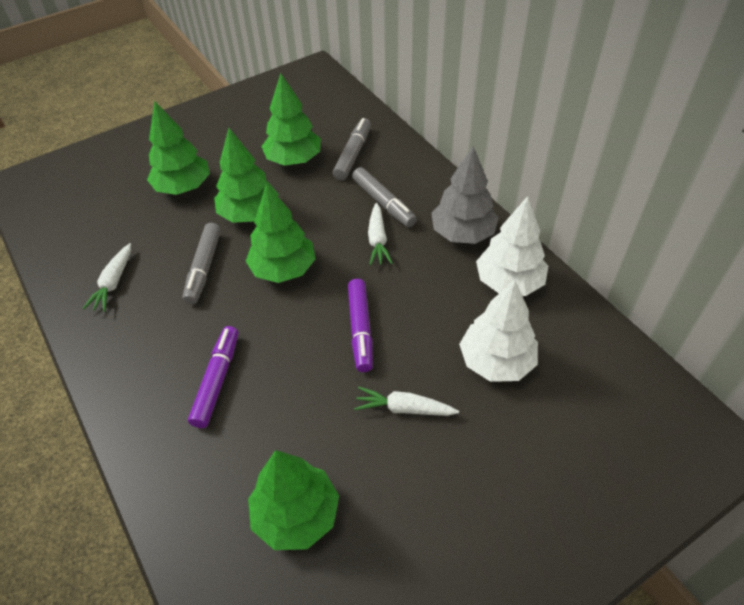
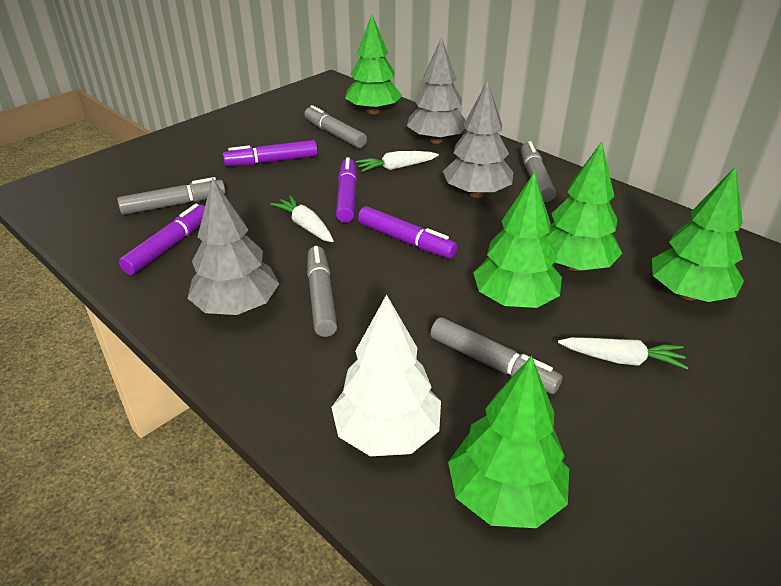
grey marker: 3 -> 5
grey tree: 1 -> 3
purple marker: 2 -> 4
white tree: 2 -> 1

